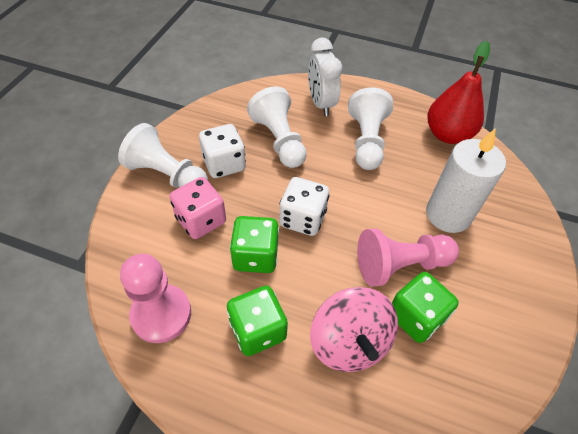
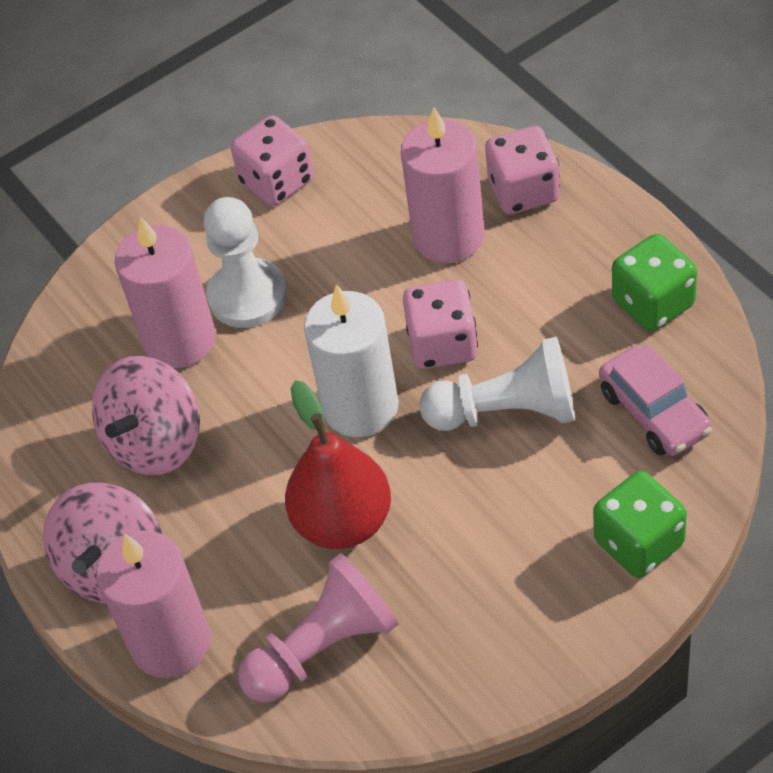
green dice: 3 -> 2
pink candle: 0 -> 3
pink car: 0 -> 1
pink dice: 1 -> 3
pink pawn: 2 -> 1
pink spinning top: 1 -> 2
white clock: 1 -> 0
white dice: 2 -> 0
white pawn: 3 -> 2

